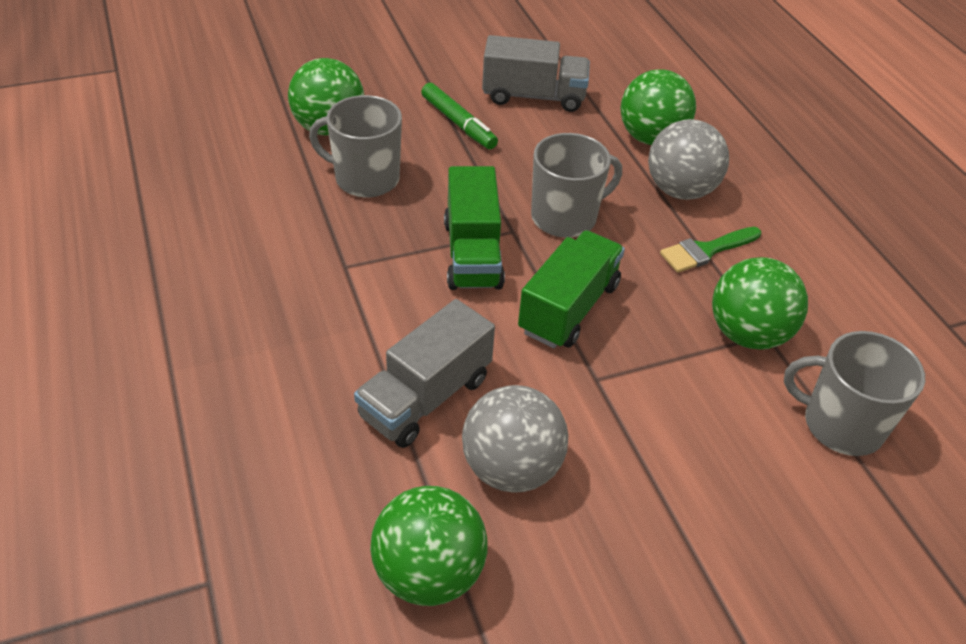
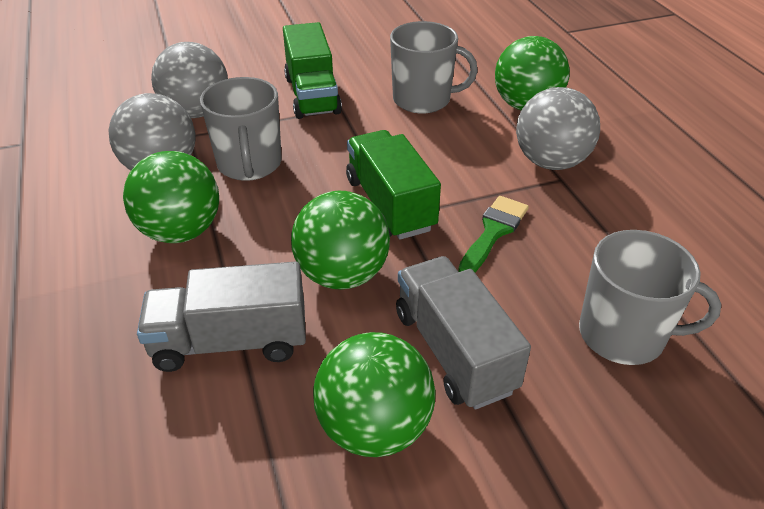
green marker: 1 -> 0
grey ball: 2 -> 3

